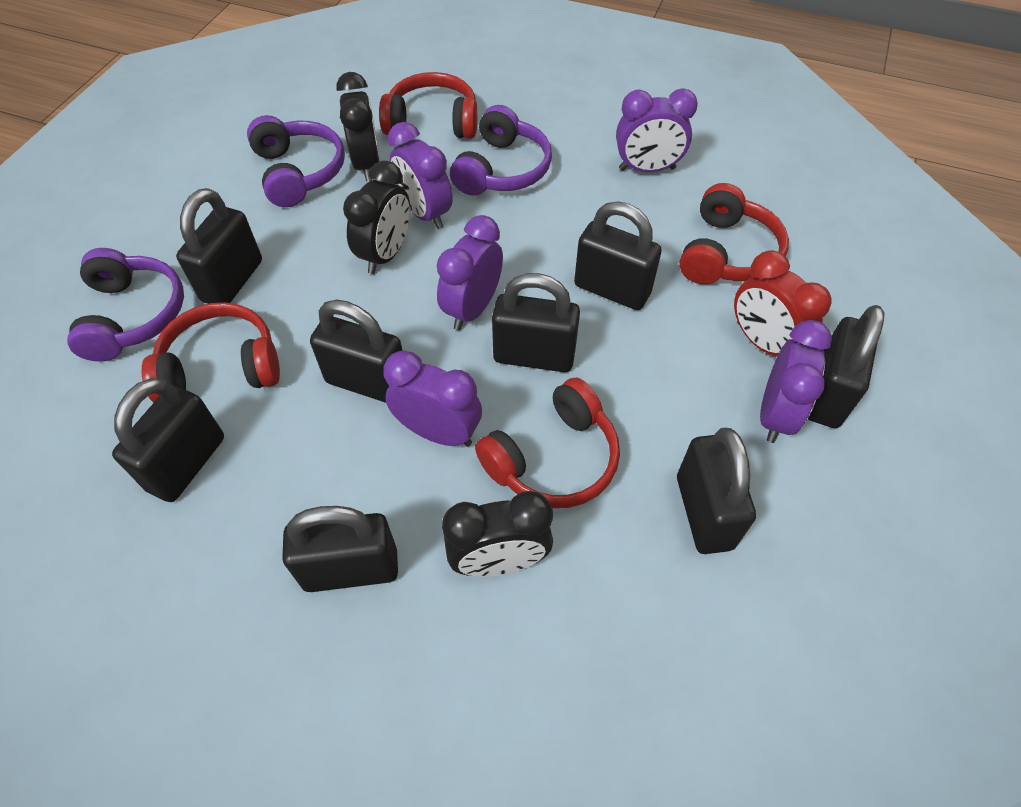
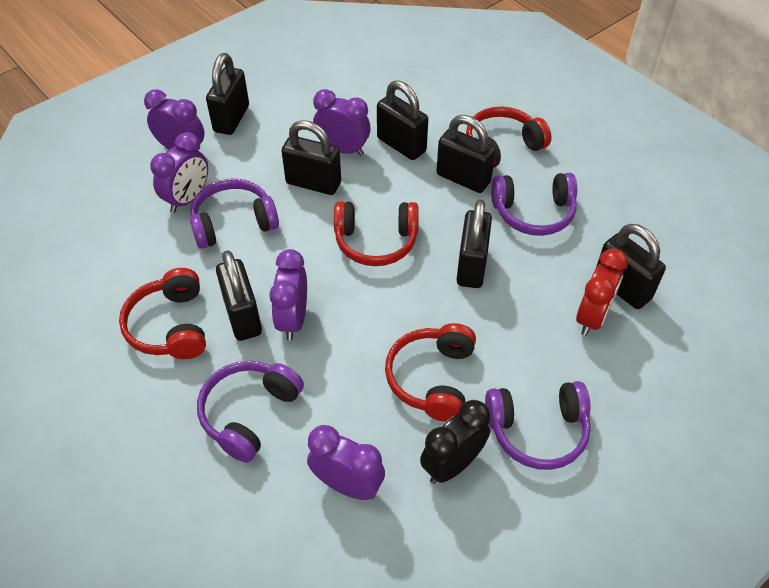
black clock: 3 -> 1
black padlock: 8 -> 7
purple headphones: 3 -> 4

